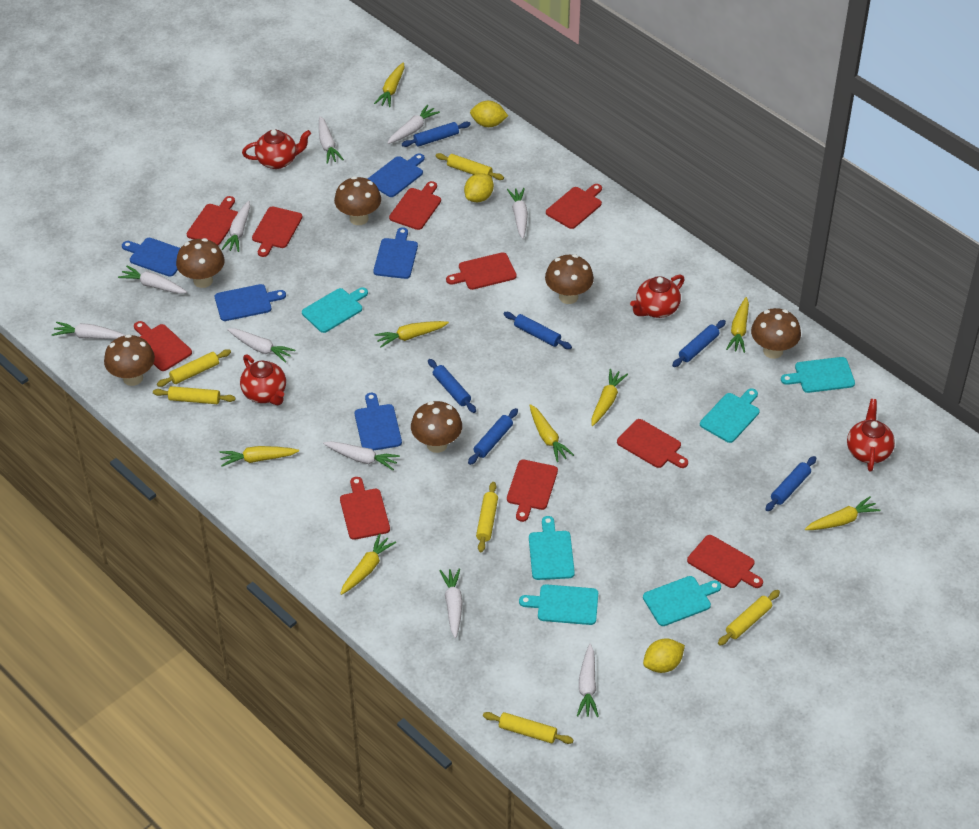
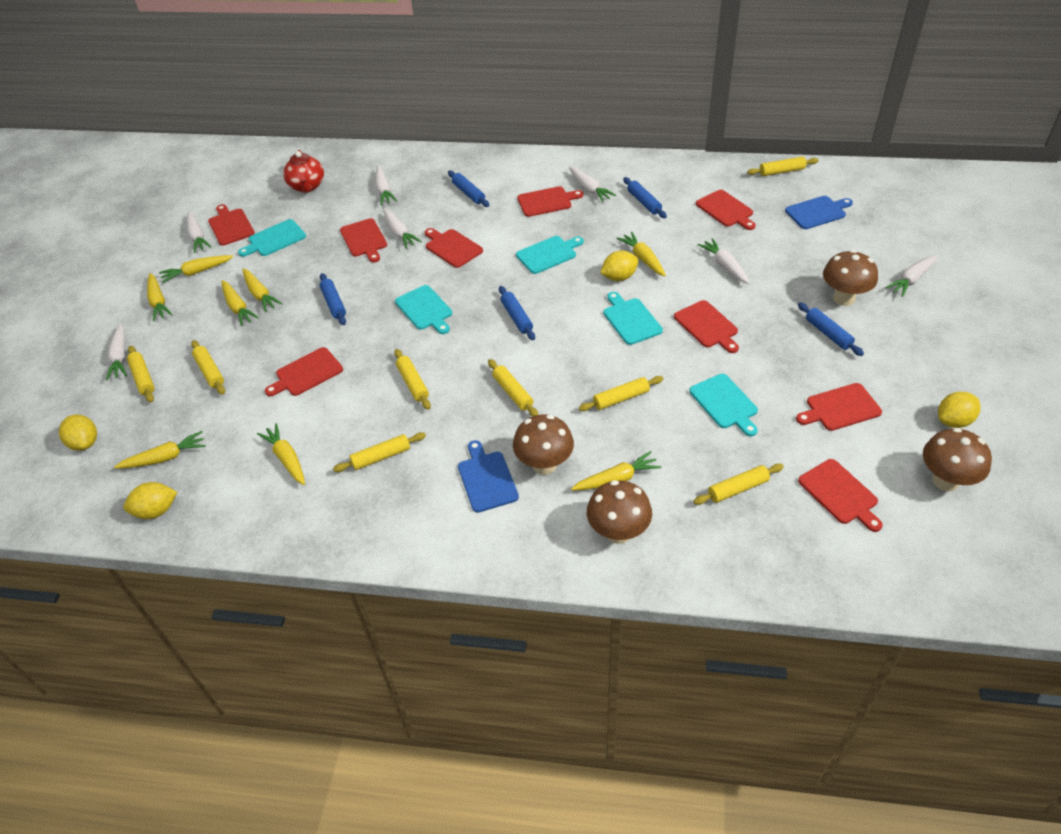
blue cutting board: 5 -> 2
blue rolling pin: 6 -> 5
brown mushroom: 6 -> 4
red cutting board: 10 -> 9
red teapot: 4 -> 1
turquoise cutting board: 6 -> 5
white carrot: 10 -> 7
yellow lemon: 3 -> 4
yellow rolling pin: 6 -> 8

